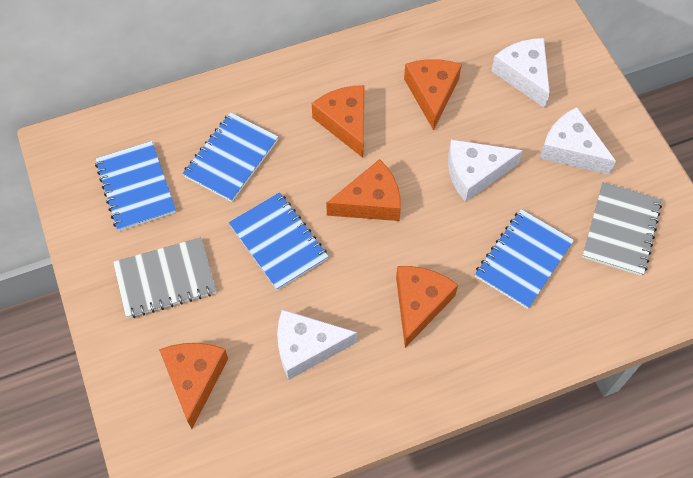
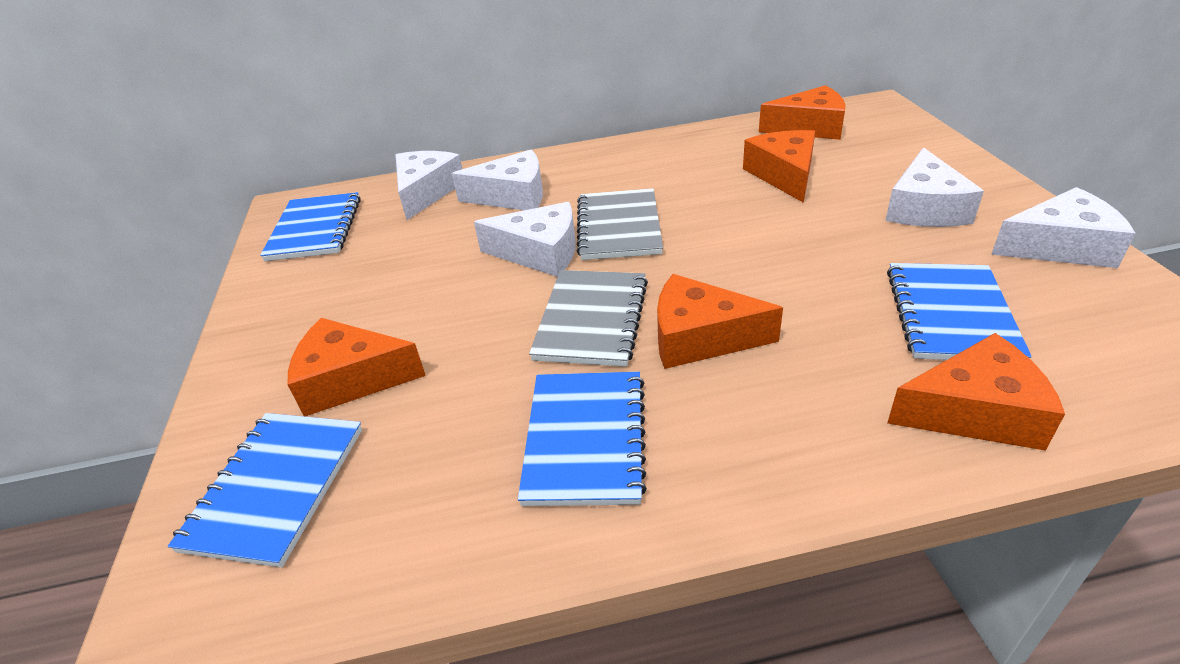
white cheese: 4 -> 5

